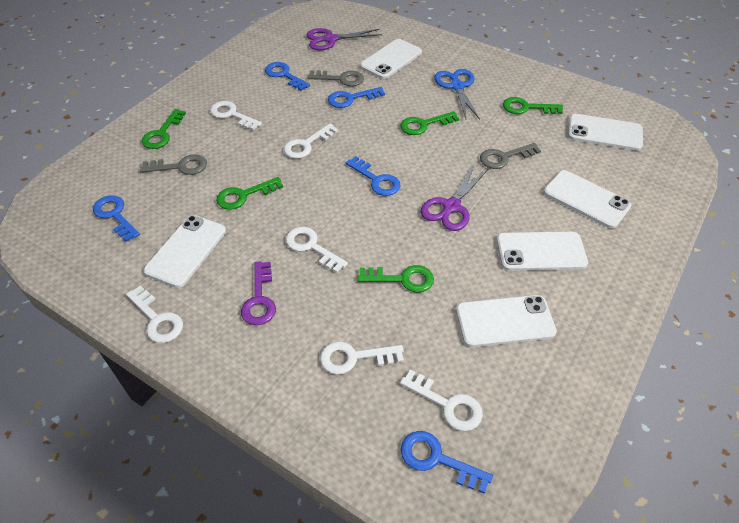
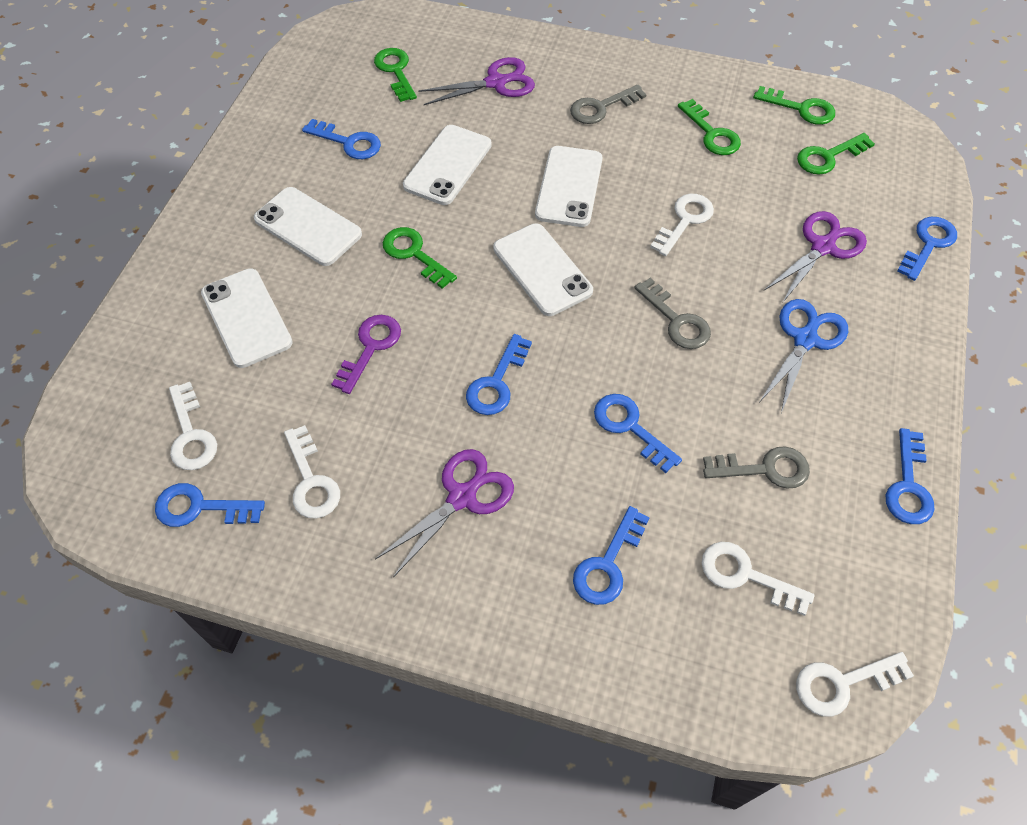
blue key: 5 -> 7
purple scissors: 2 -> 3
white key: 6 -> 5
white phone: 6 -> 5

